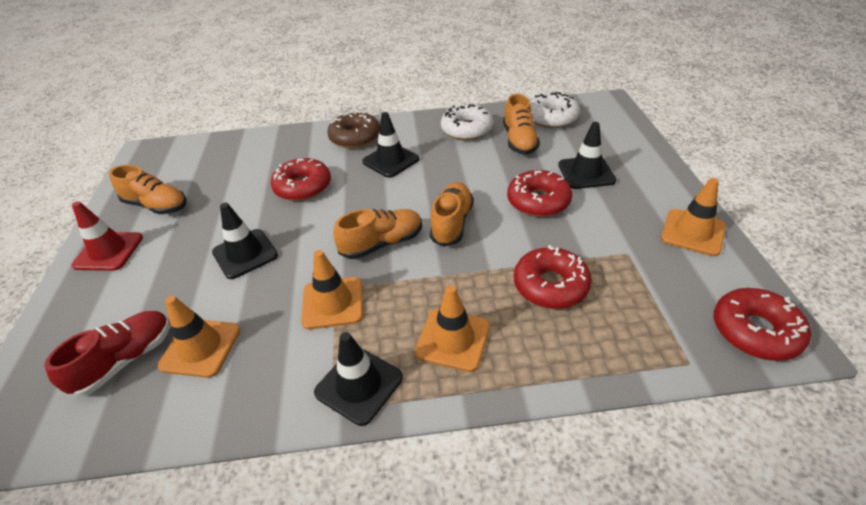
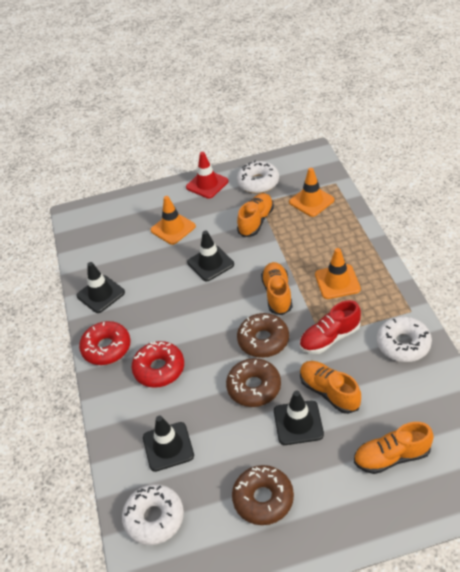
brown donut: 1 -> 3
orange traffic cone: 4 -> 3
red donut: 4 -> 2
white donut: 2 -> 3

